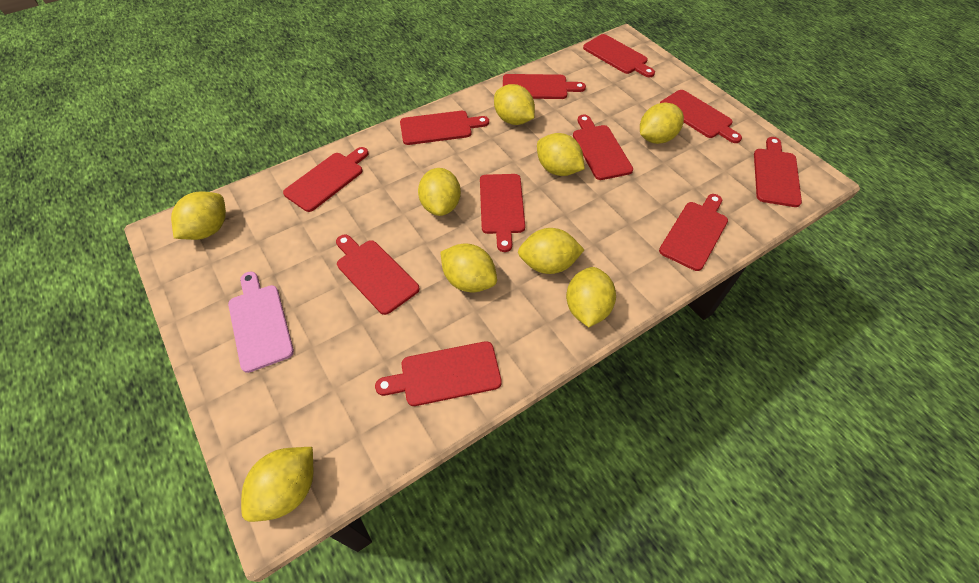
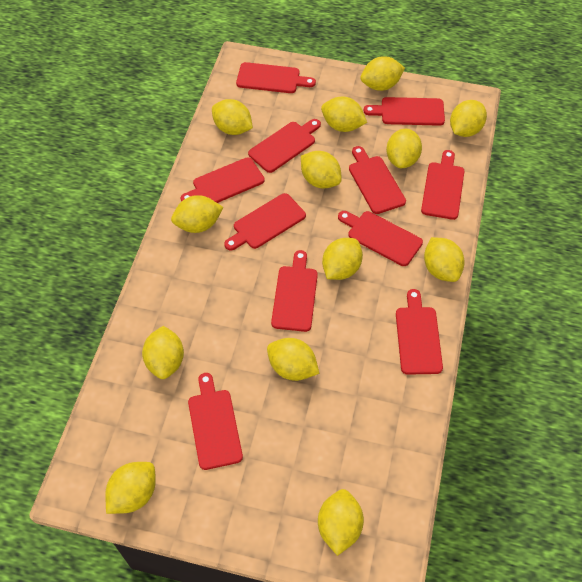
pink cutting board: 1 -> 0
yellow lemon: 9 -> 13

